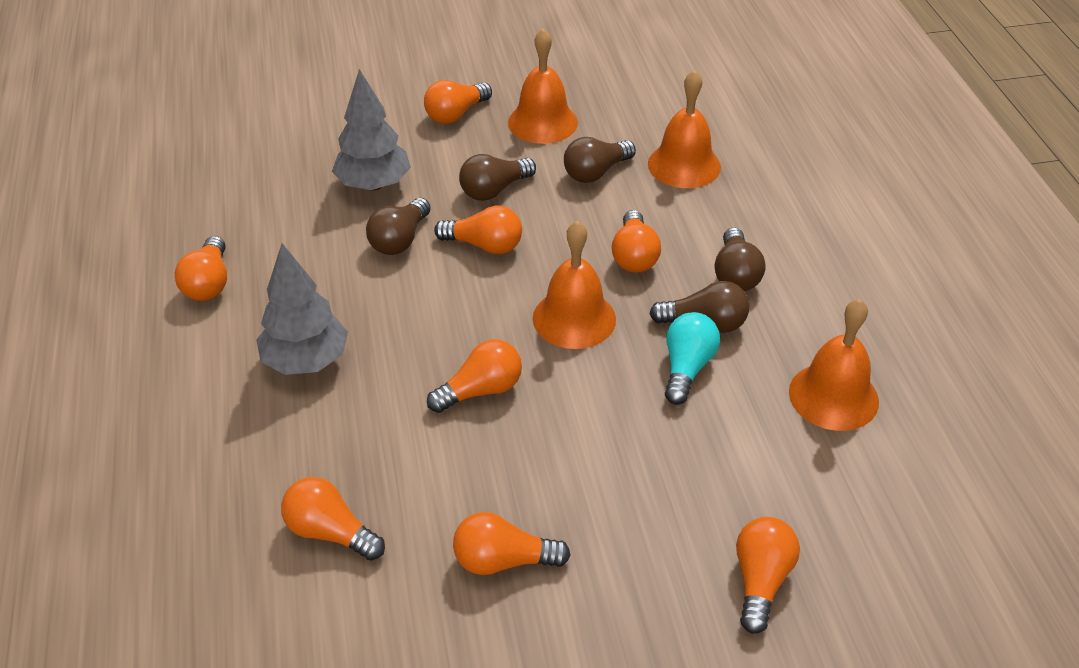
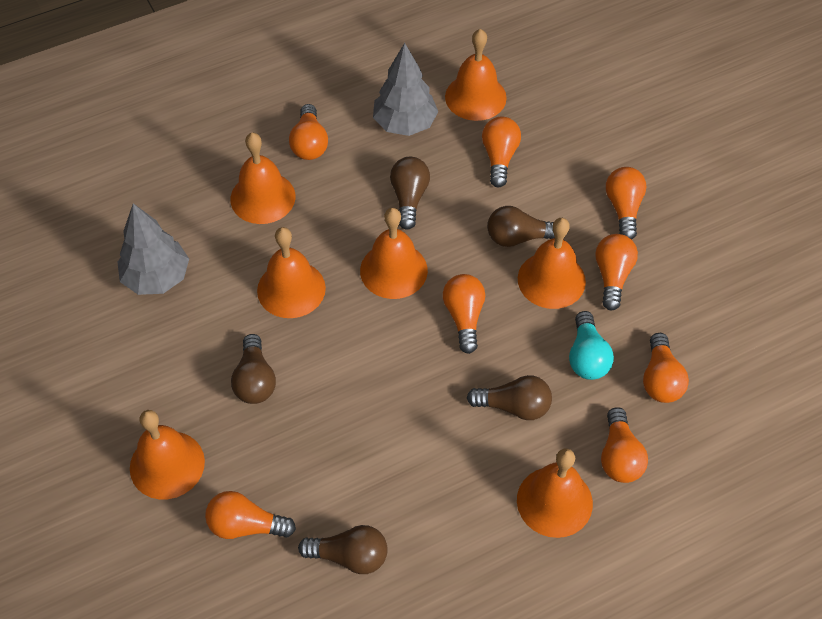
orange bell: 4 -> 7

